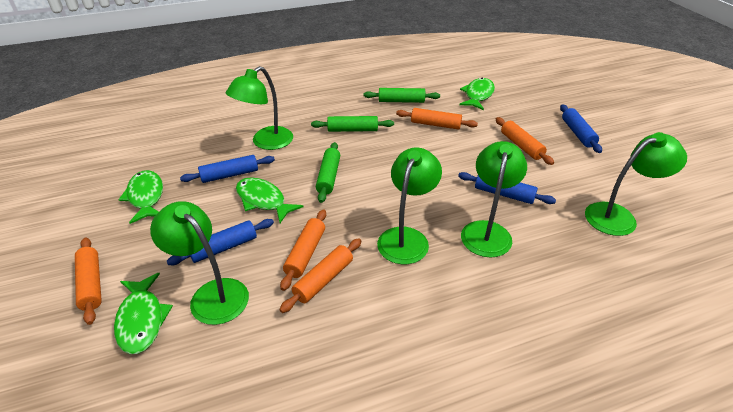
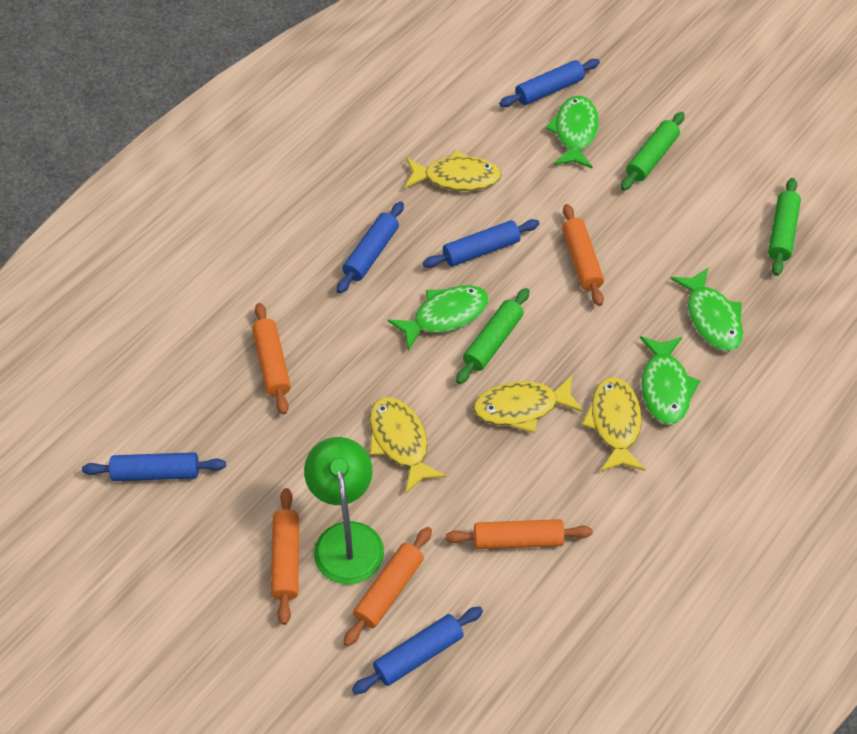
blue rolling pin: 4 -> 5
green lamp: 5 -> 1
yellow fish: 0 -> 4

